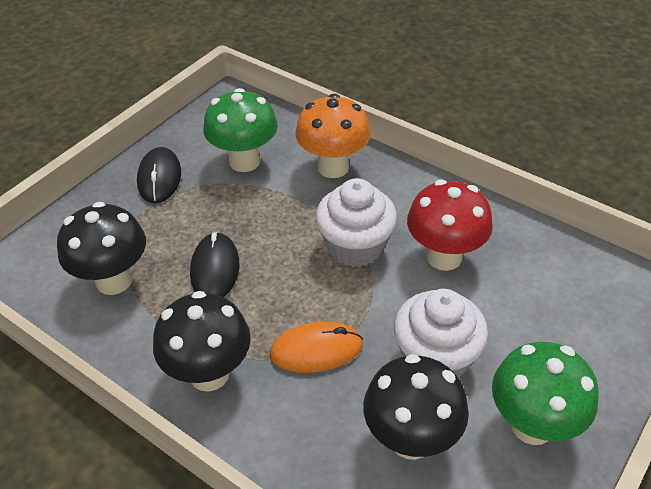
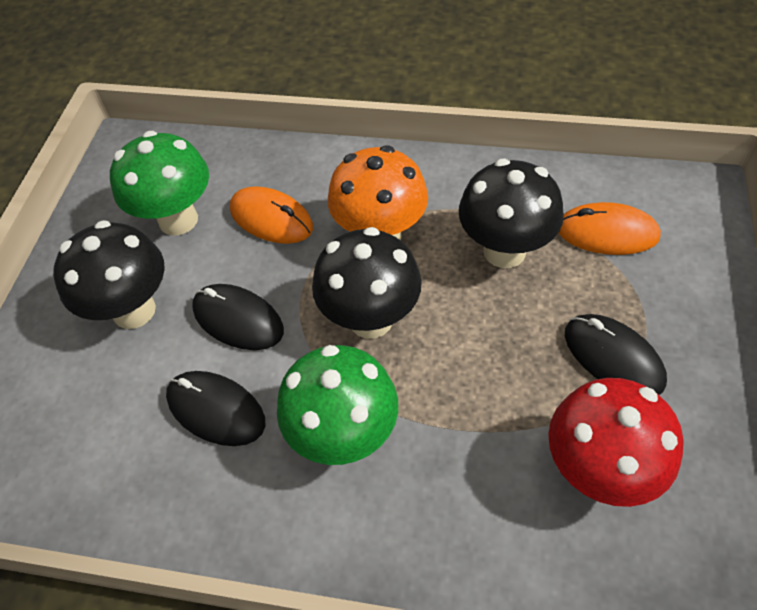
black mouse: 2 -> 3
orange mouse: 1 -> 2
white cupcake: 2 -> 0

